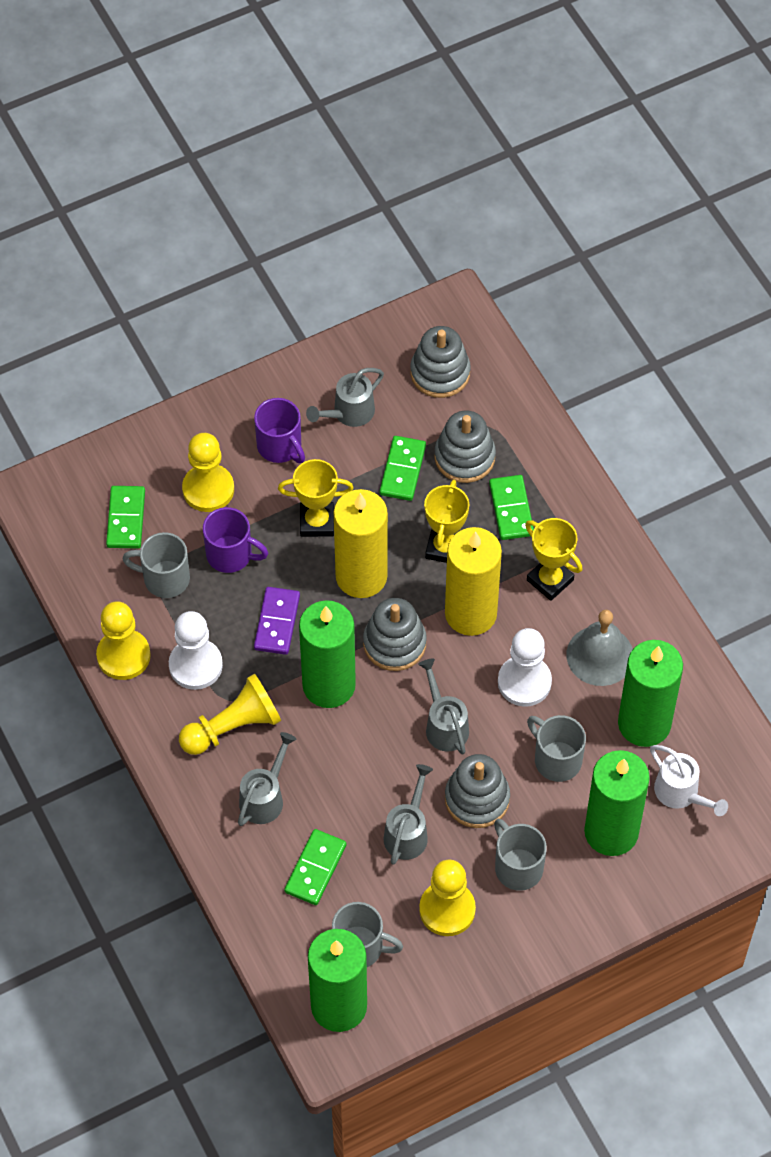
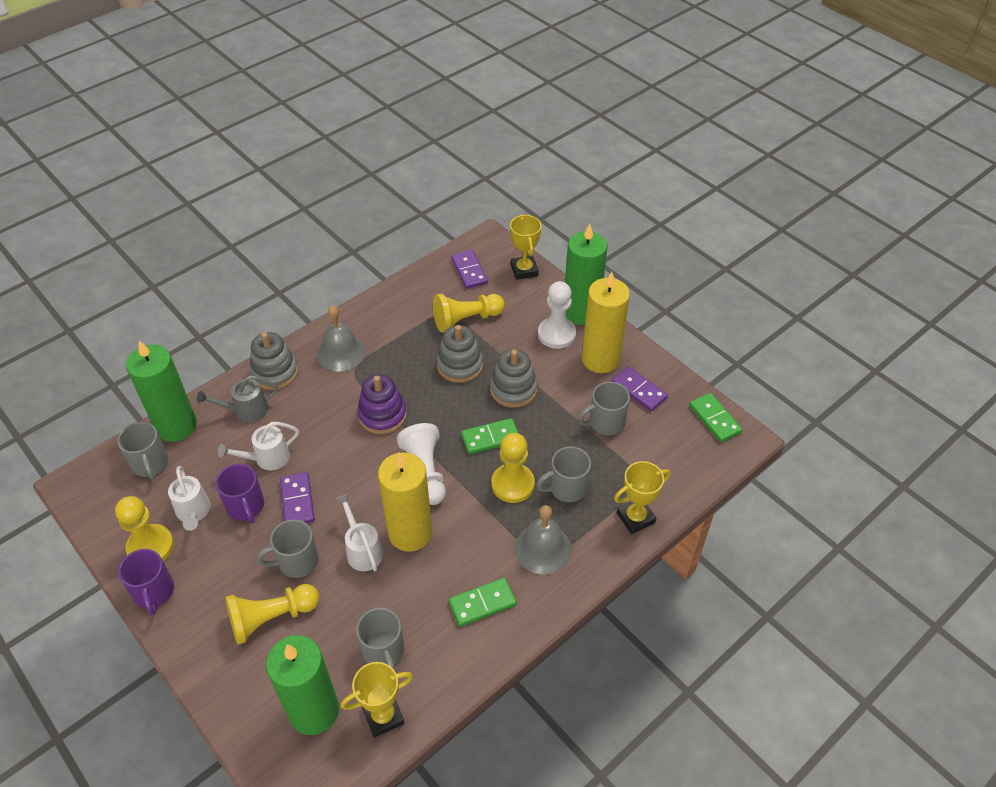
green candle: 4 -> 3
green domino: 4 -> 3
grey bell: 1 -> 2
grey mug: 4 -> 5
grey stacking toy: 4 -> 3
grey watering can: 4 -> 1
purple domino: 1 -> 3
purple stacking toy: 0 -> 1
white watering can: 1 -> 3

